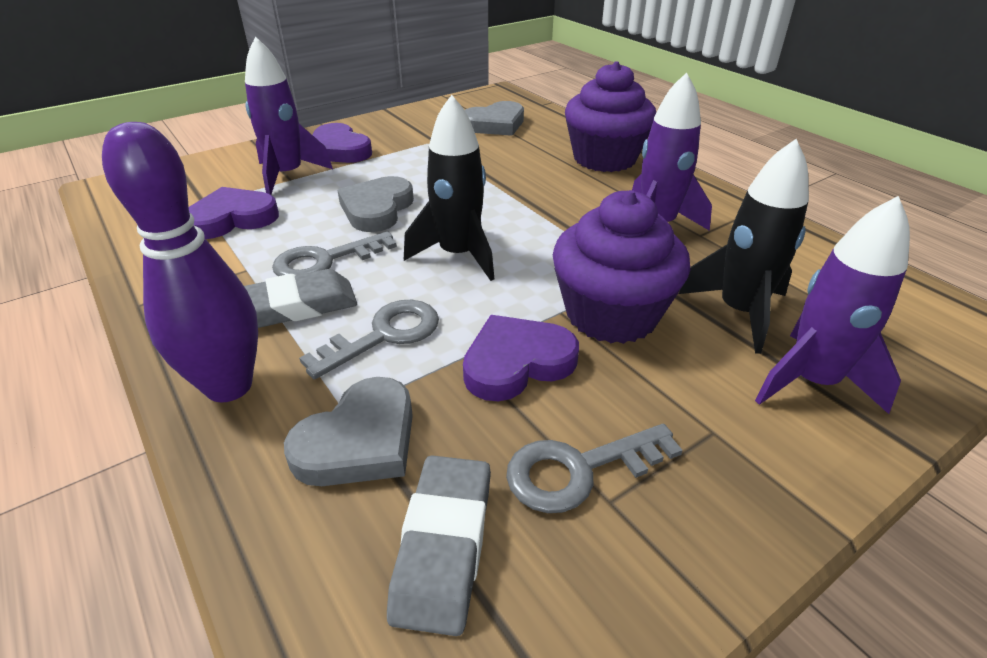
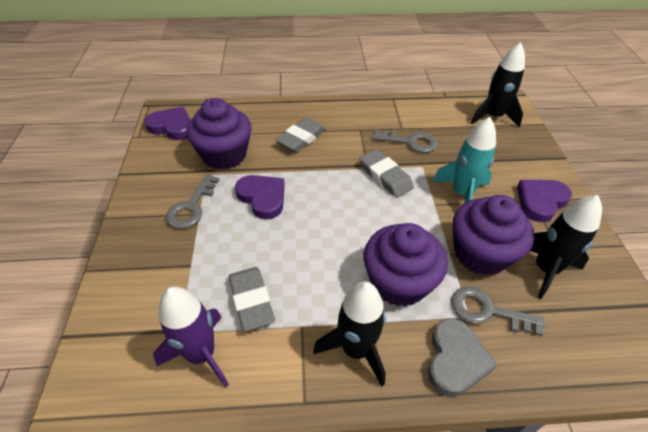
black rocket: 2 -> 3
grey eraser: 2 -> 3
grey heart: 3 -> 1
purple bowling pin: 1 -> 0
purple cupcake: 2 -> 3
purple rocket: 3 -> 1
turquoise rocket: 0 -> 1

